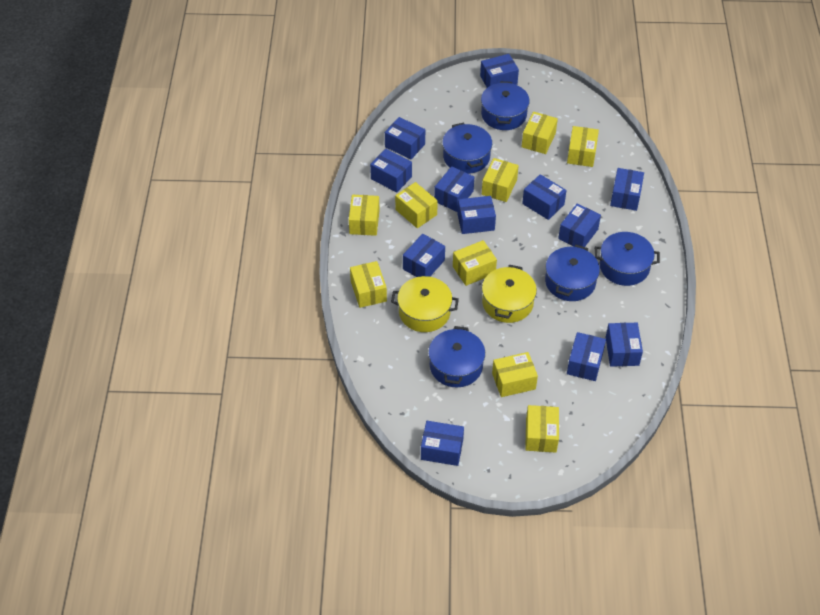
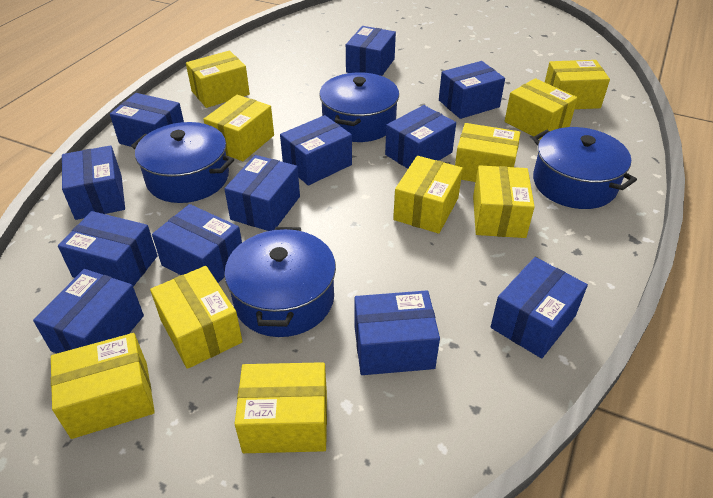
blue pot: 5 -> 4
yellow box: 9 -> 10
yellow pot: 2 -> 0

